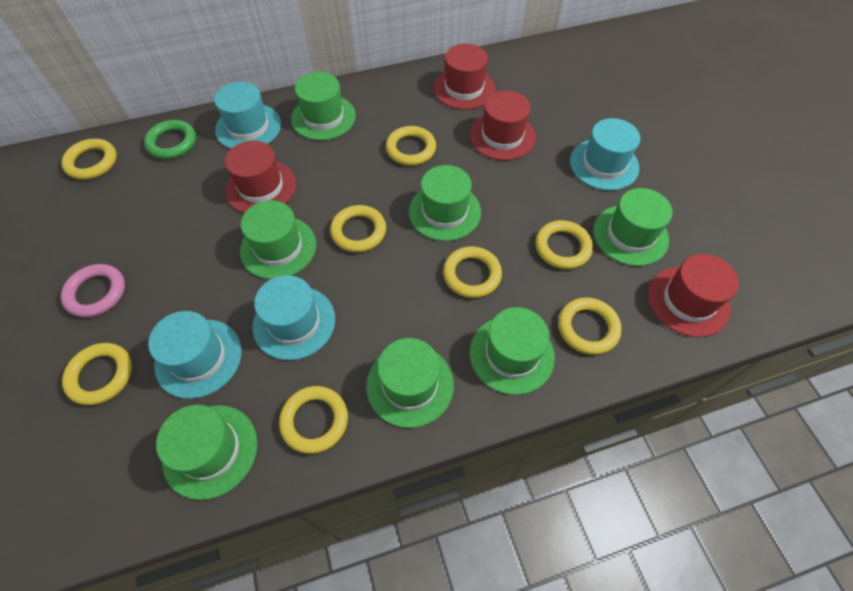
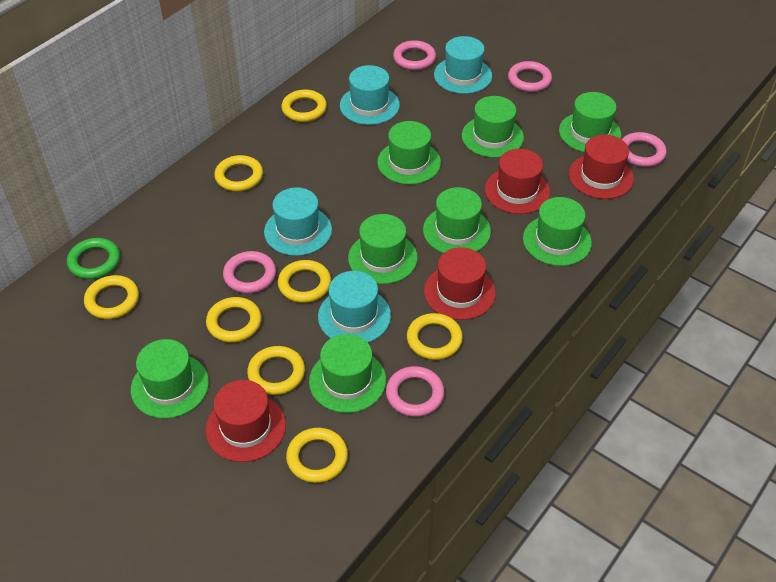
green hat: 7 -> 8
pink ring: 1 -> 5

